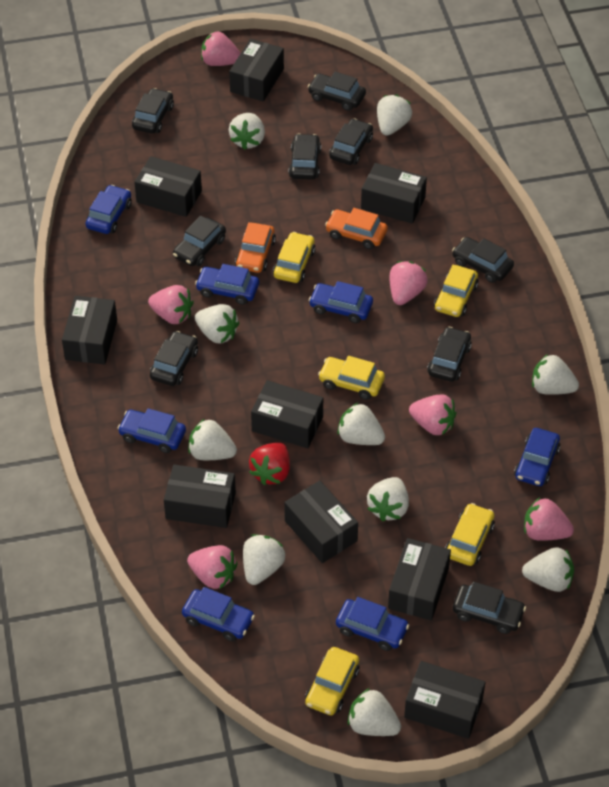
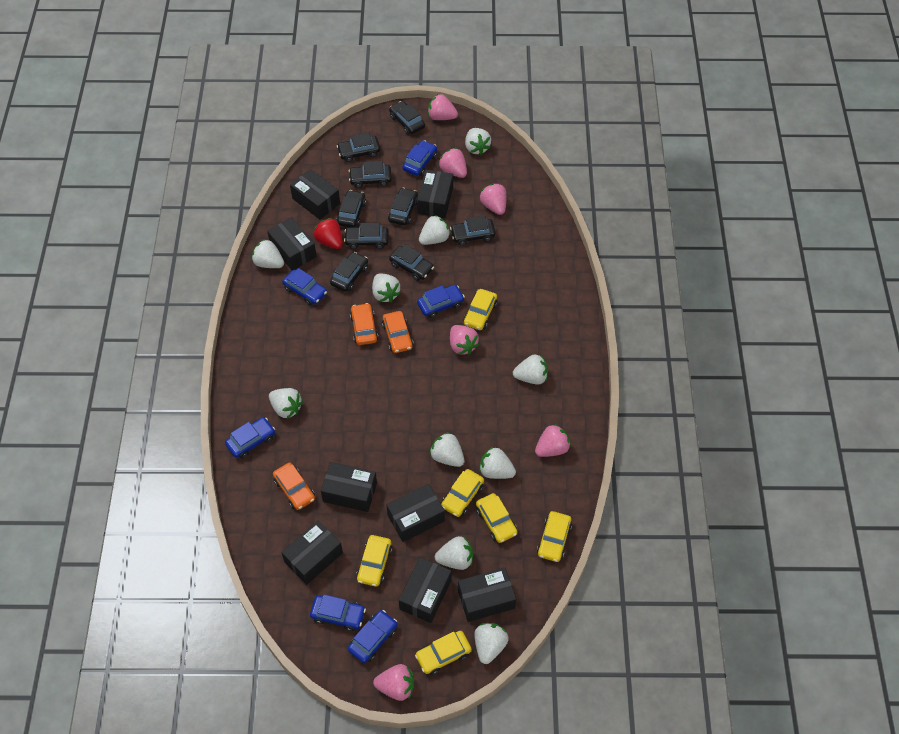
black box: 9 -> 8
blue car: 7 -> 6
orange car: 2 -> 3
yellow car: 5 -> 6

